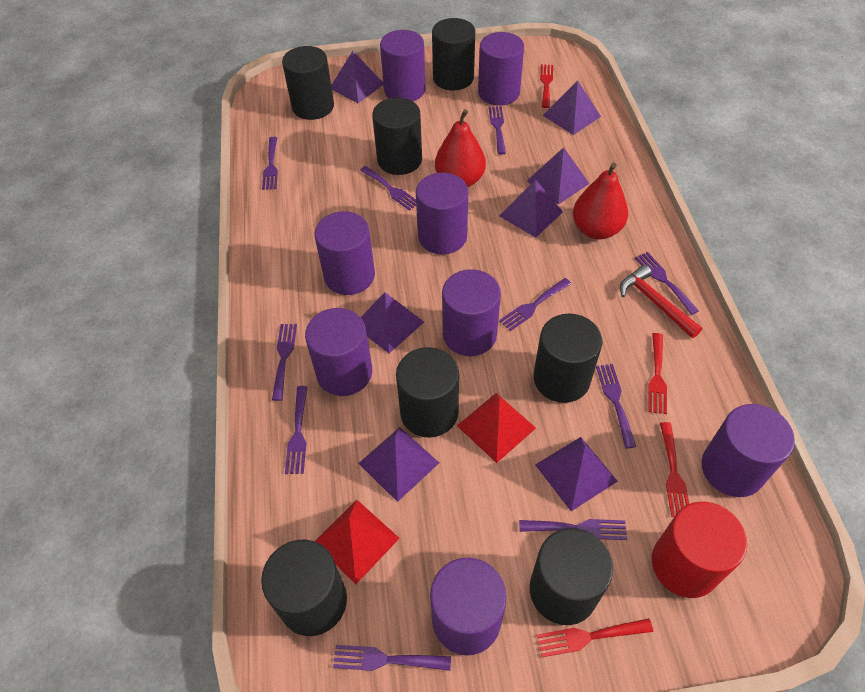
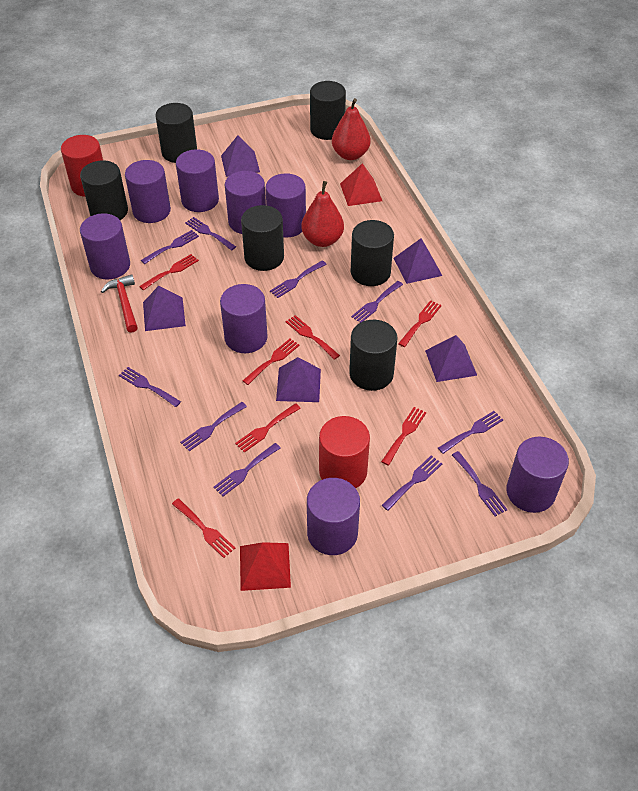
black cylinder: 7 -> 6
purple pyramid: 7 -> 5
red cylinder: 1 -> 2
red fork: 4 -> 7

